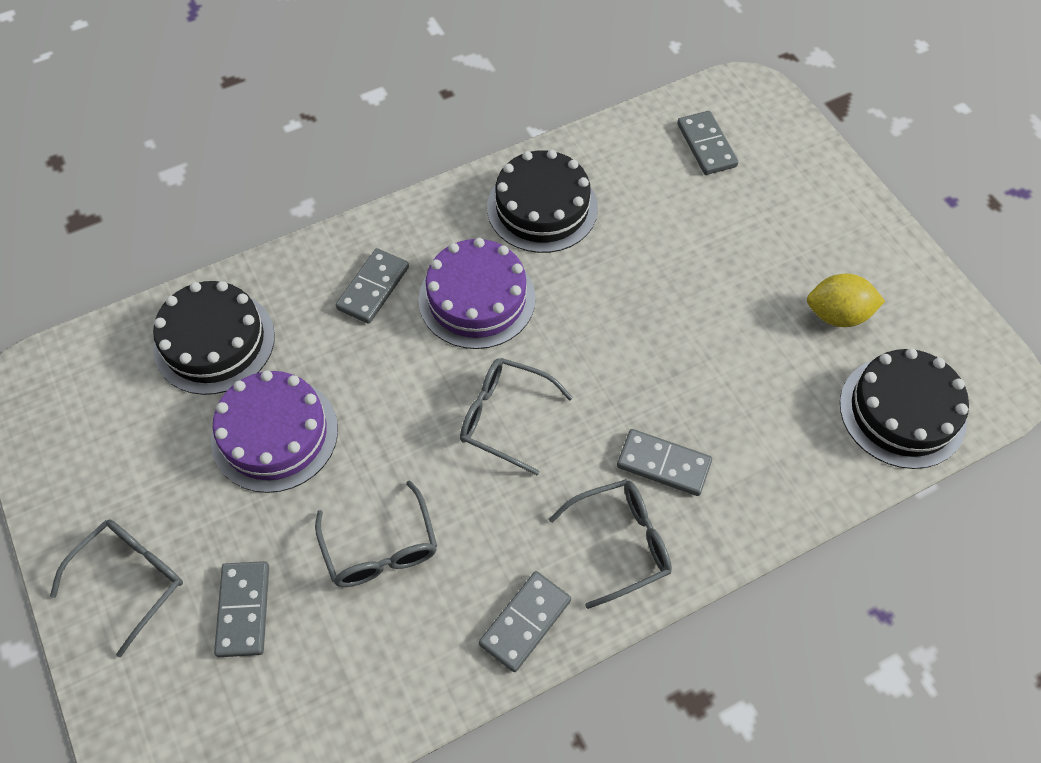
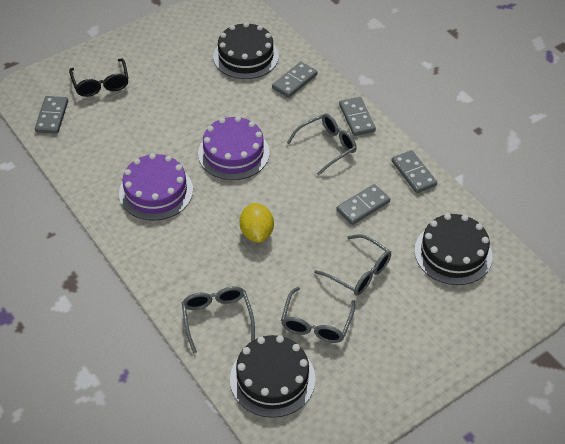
black glasses: 0 -> 1

